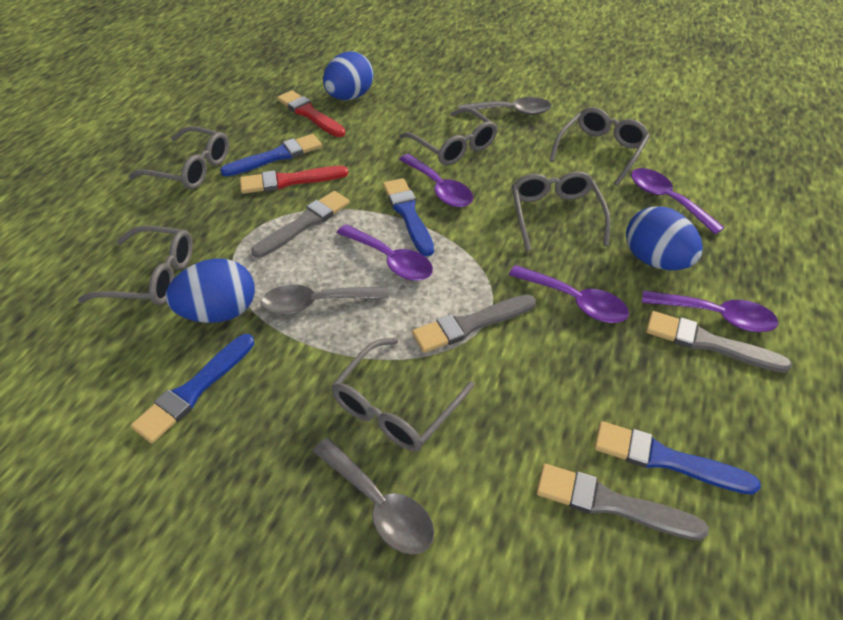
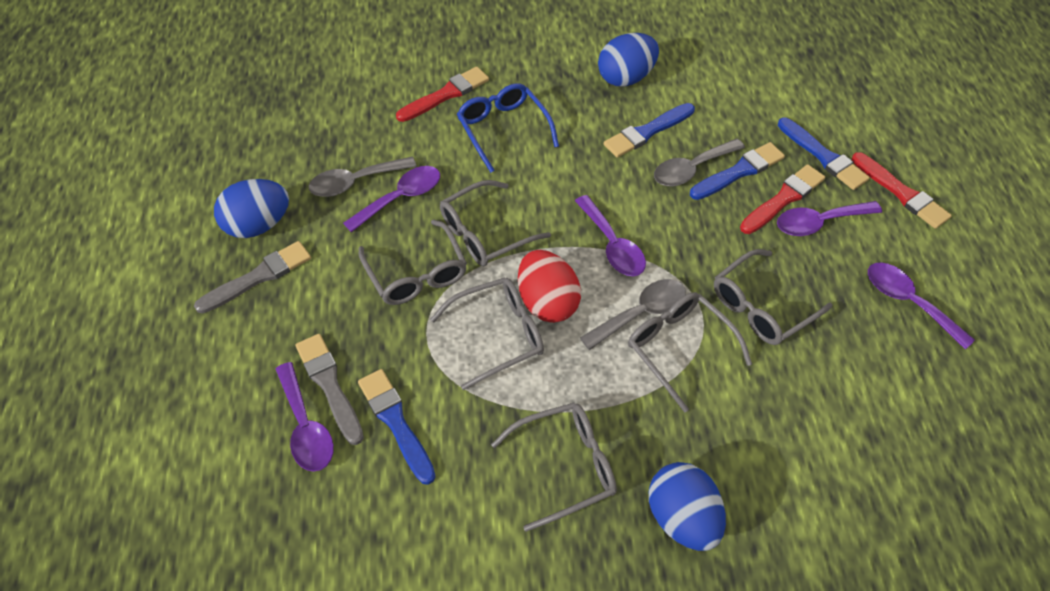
blue glasses: 0 -> 1
grey brush: 4 -> 2
red brush: 2 -> 3
red egg: 0 -> 1

